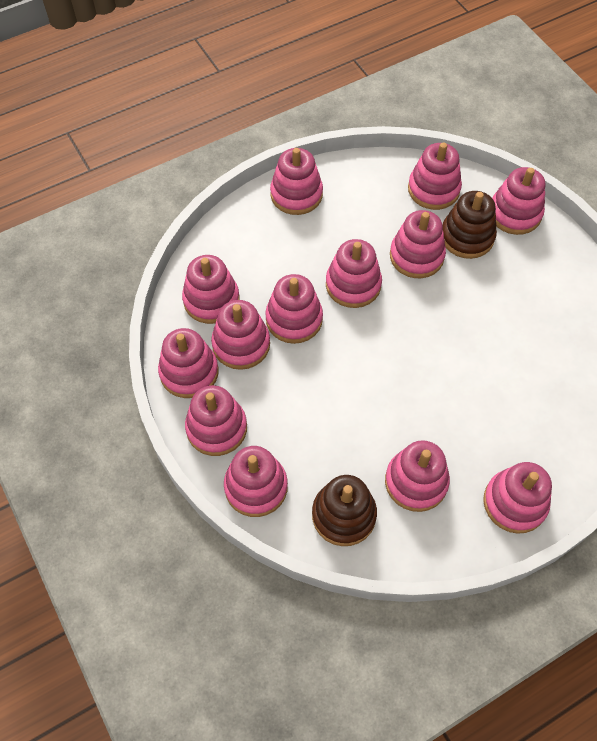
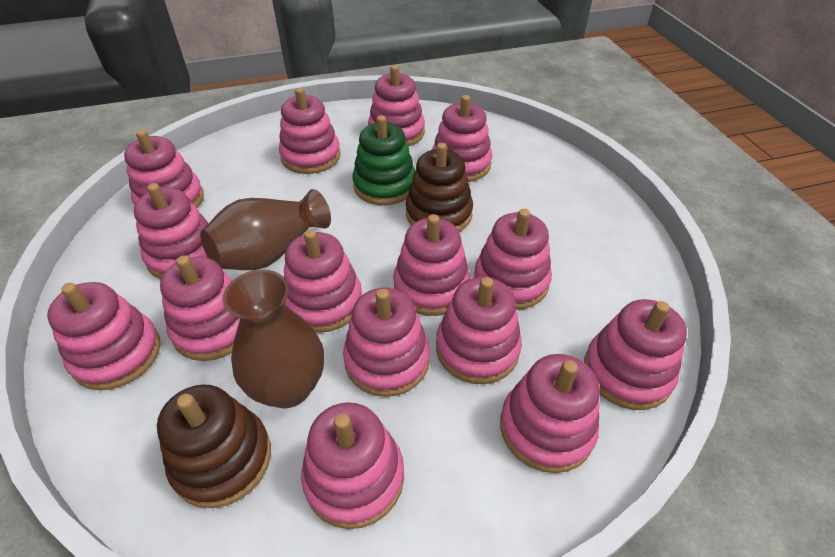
brown vase: 0 -> 2
green stacking toy: 0 -> 1
pink stacking toy: 13 -> 15

